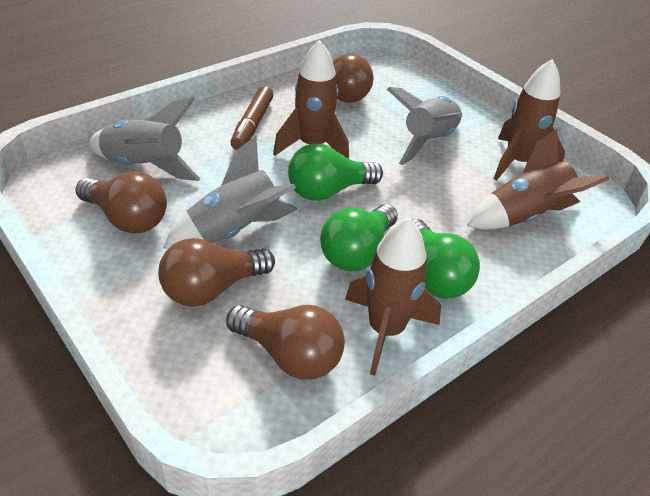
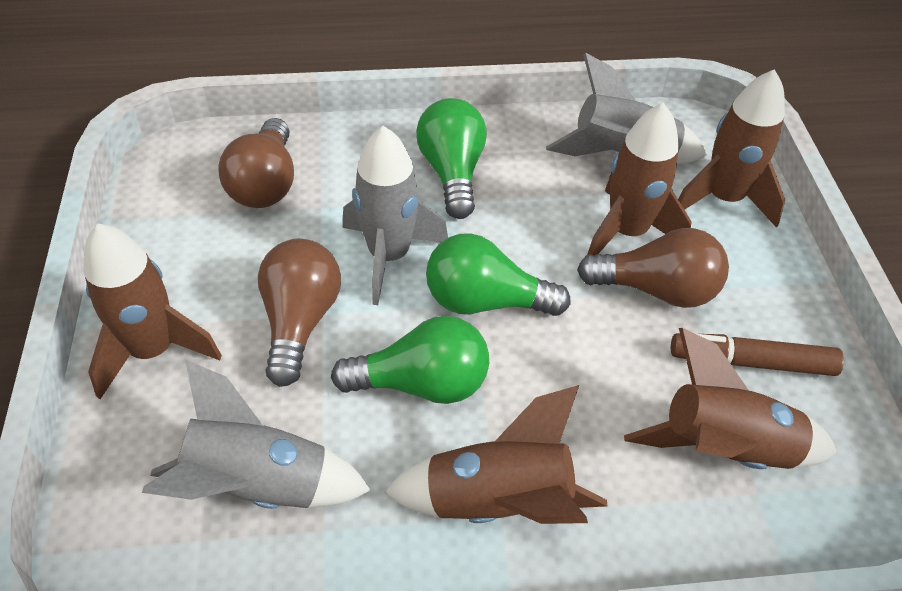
brown light bulb: 4 -> 3
brown rocket: 4 -> 5

